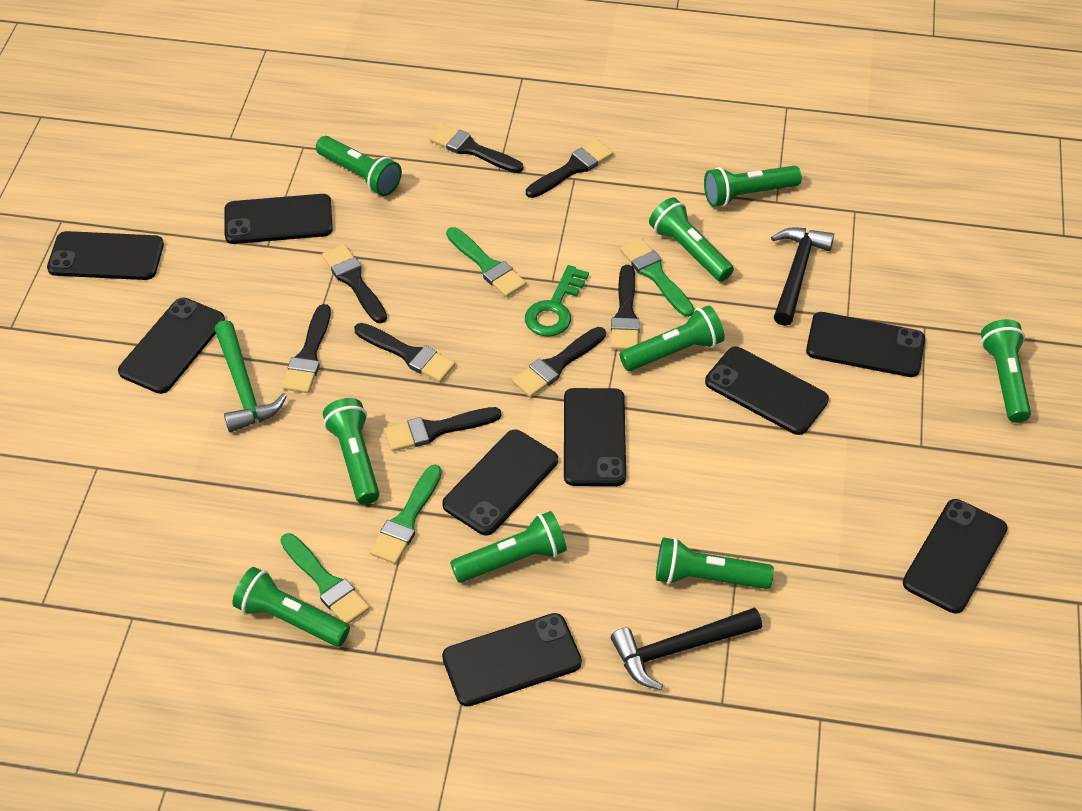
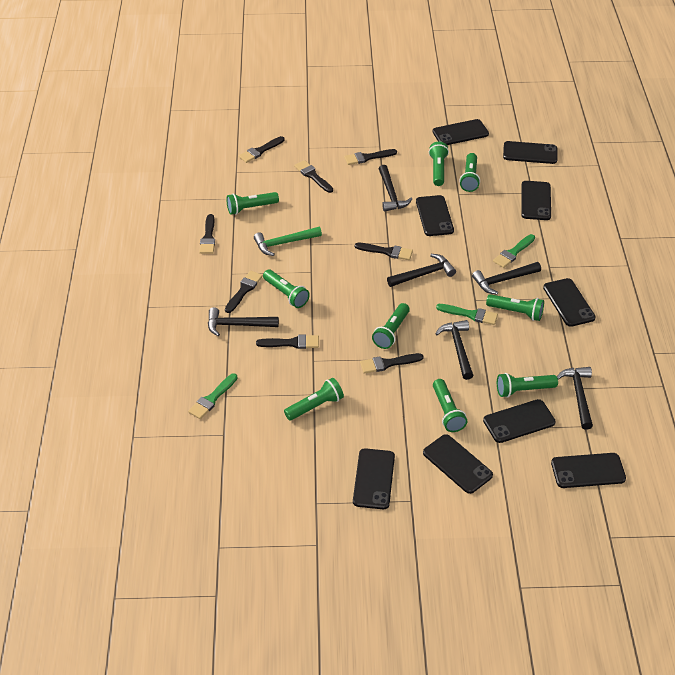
black hammer: 2 -> 6
green brush: 4 -> 3
green key: 1 -> 0

